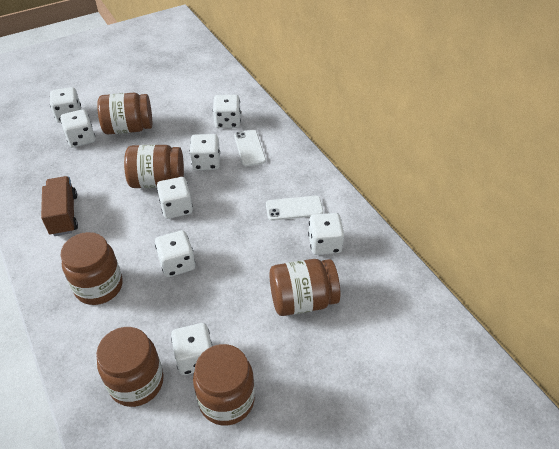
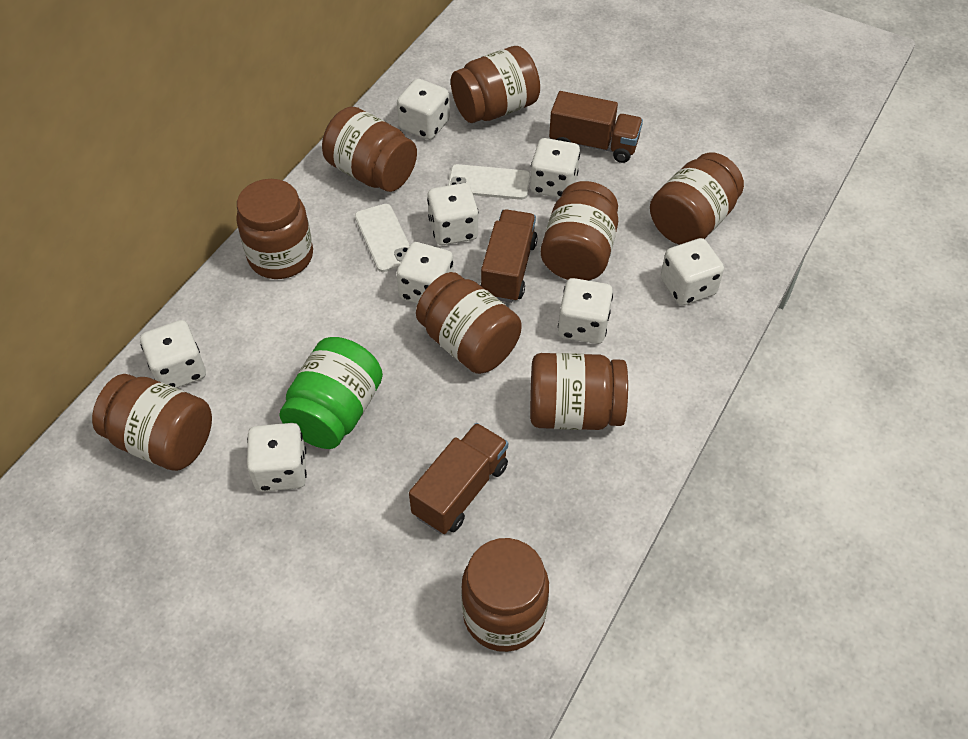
brown jar: 6 -> 9
brown truck: 1 -> 3
green jar: 0 -> 1

